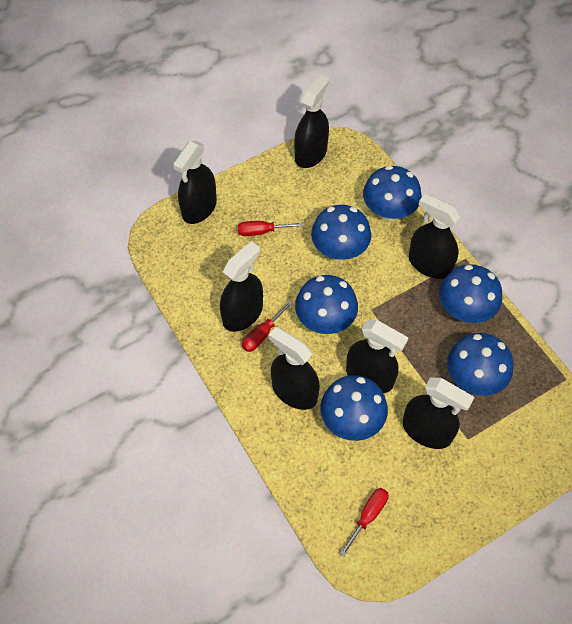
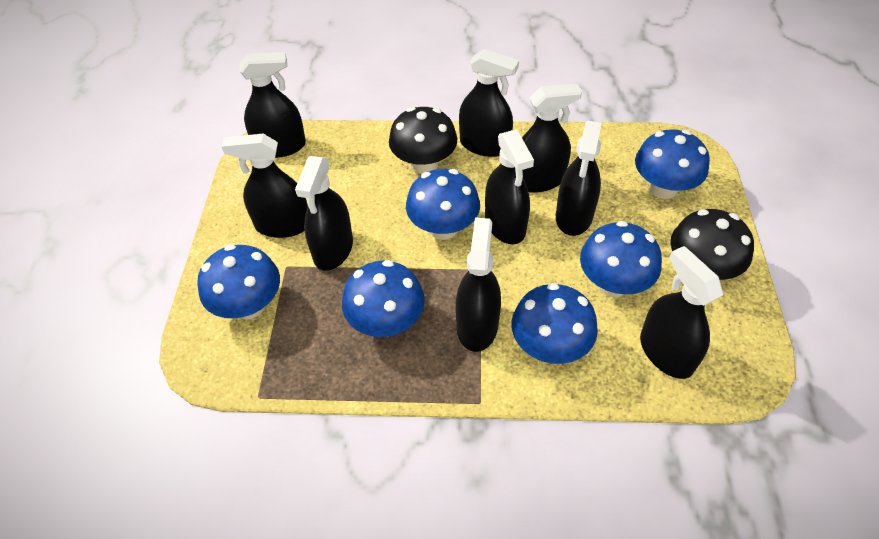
black mushroom: 0 -> 2
black spray bottle: 7 -> 9
red screwdriver: 3 -> 0

